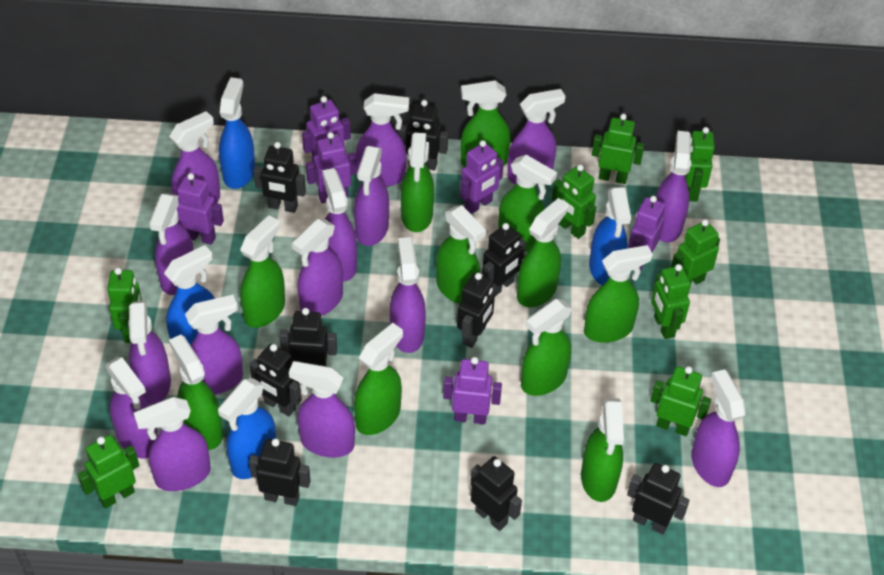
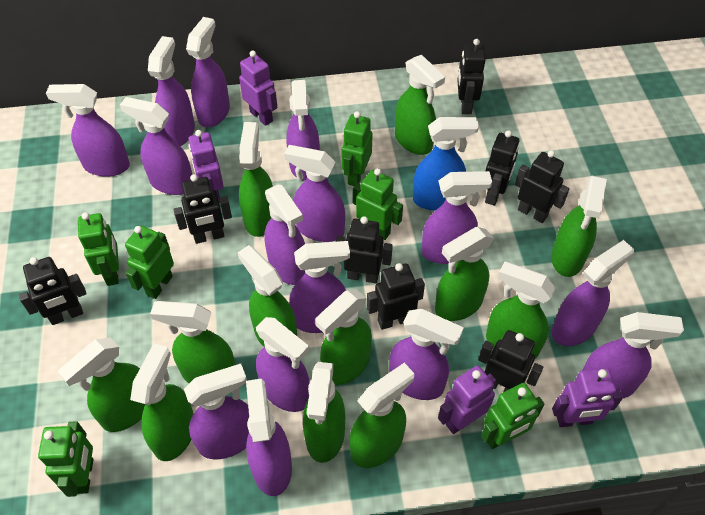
black robot: 9 -> 8
blue spray bottle: 4 -> 1
green robot: 8 -> 6
green spray bottle: 11 -> 12
purple robot: 6 -> 4

